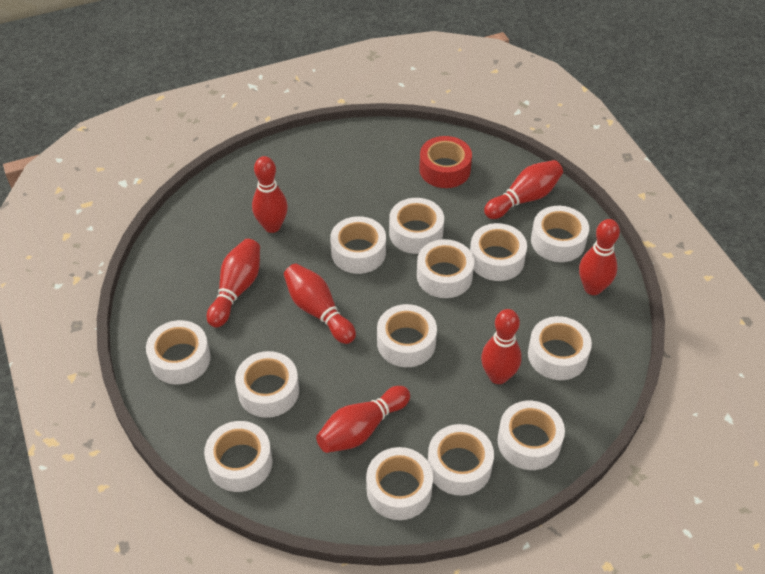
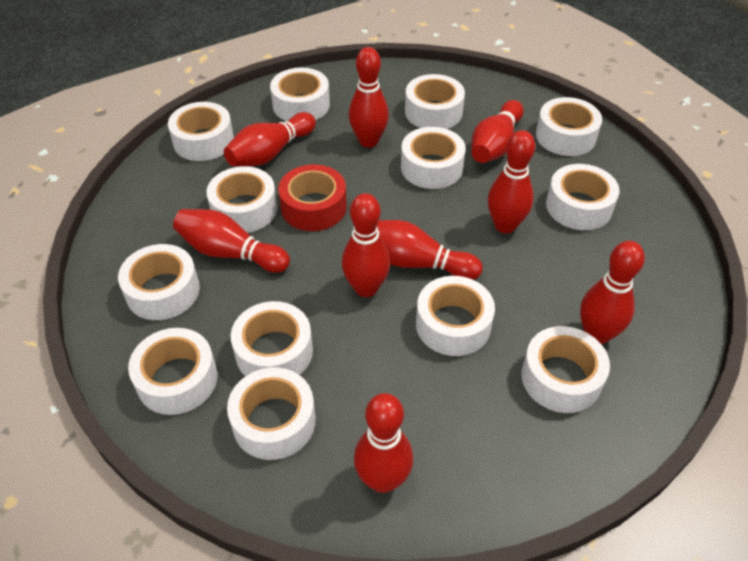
red bowling pin: 7 -> 9

